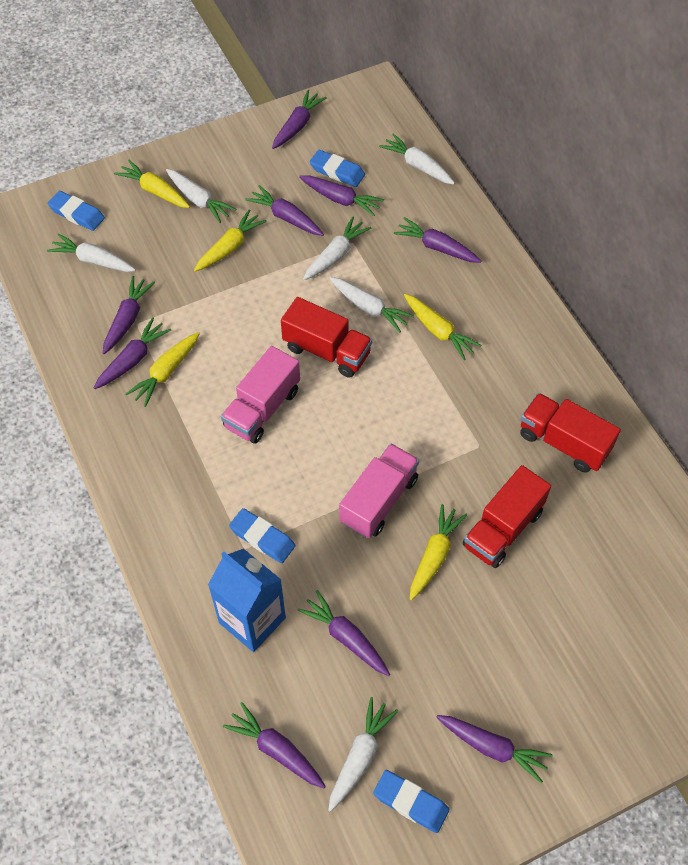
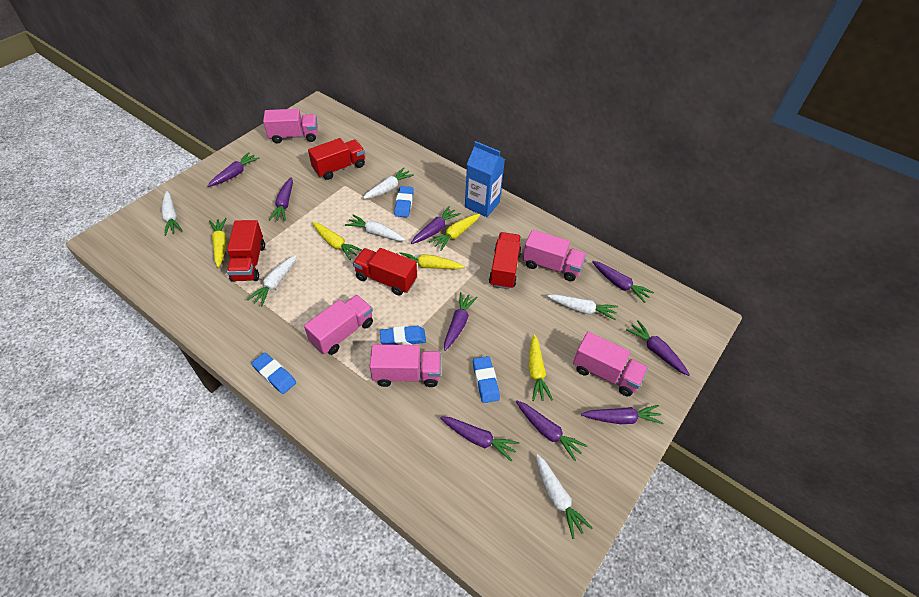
pink truck: 2 -> 5
red truck: 3 -> 4

